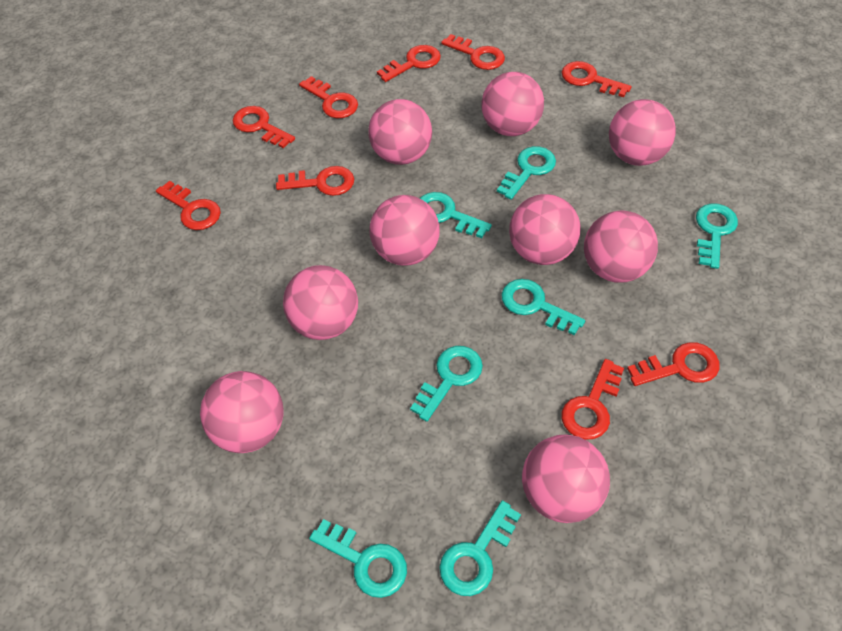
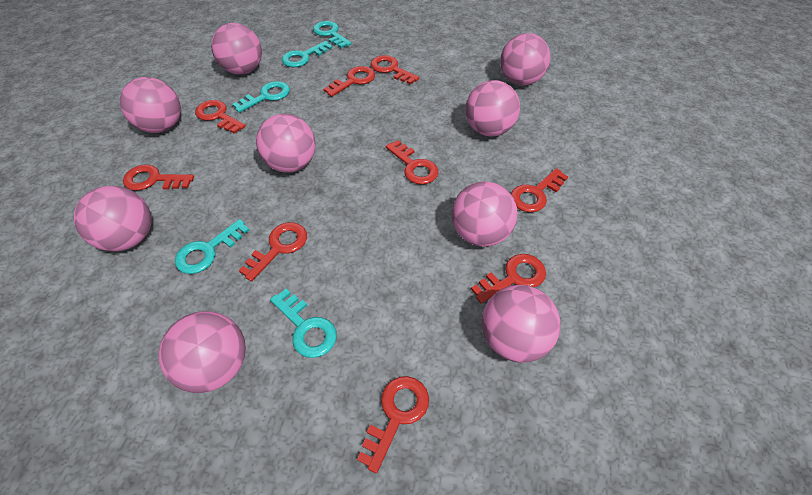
turquoise key: 7 -> 5

